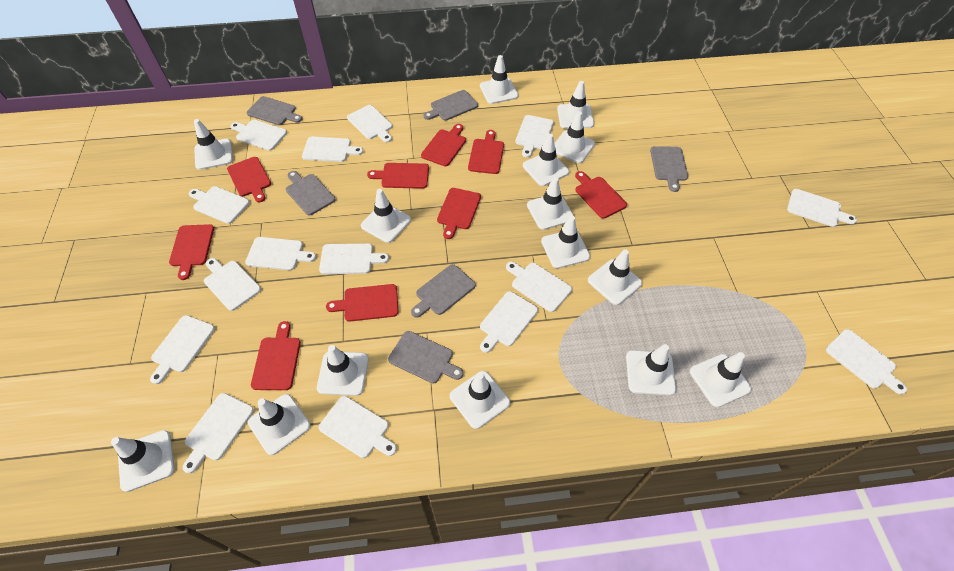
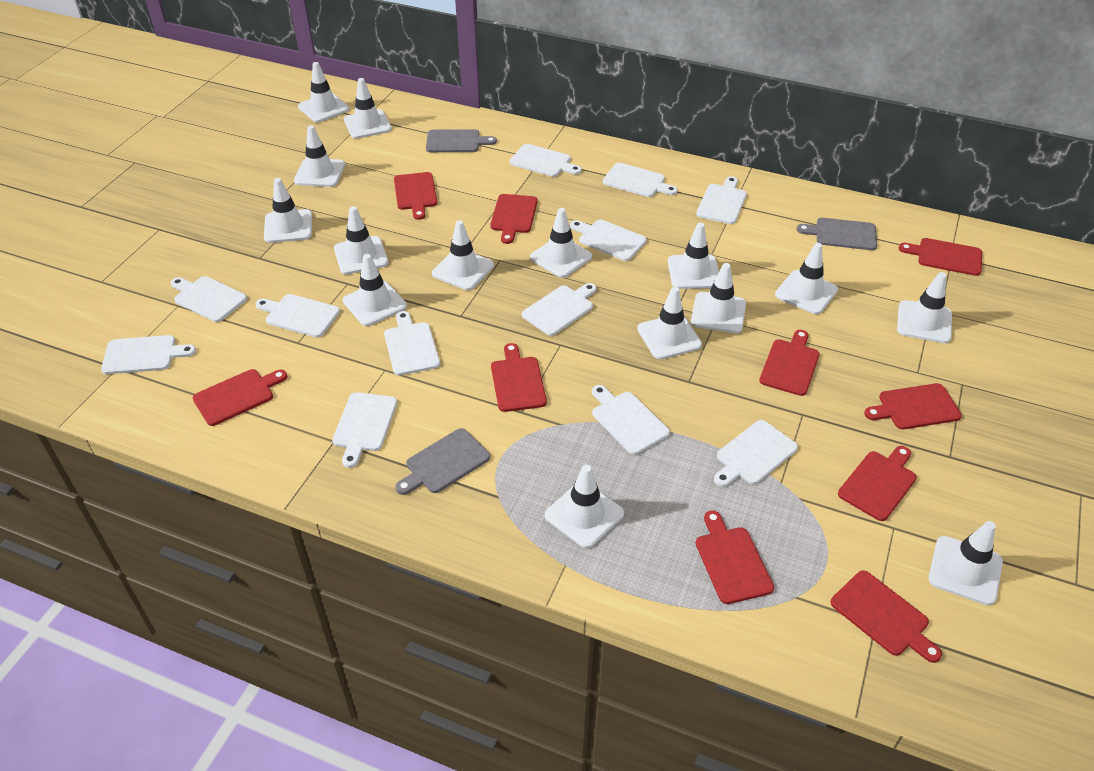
grey cutting board: 6 -> 3
red cutting board: 9 -> 10
white cutting board: 15 -> 12

